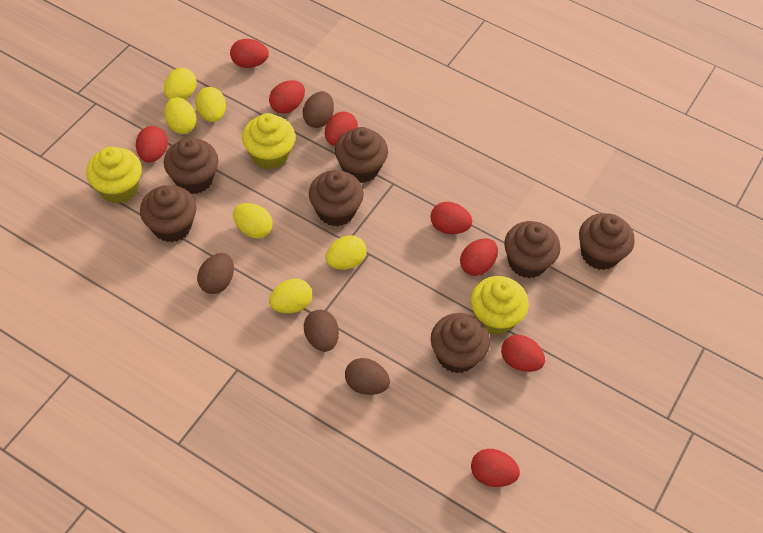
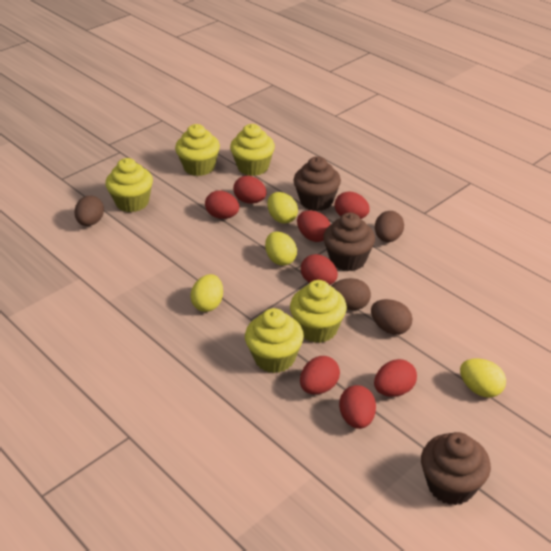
brown cupcake: 7 -> 3
yellow cupcake: 3 -> 5
yellow egg: 6 -> 4

